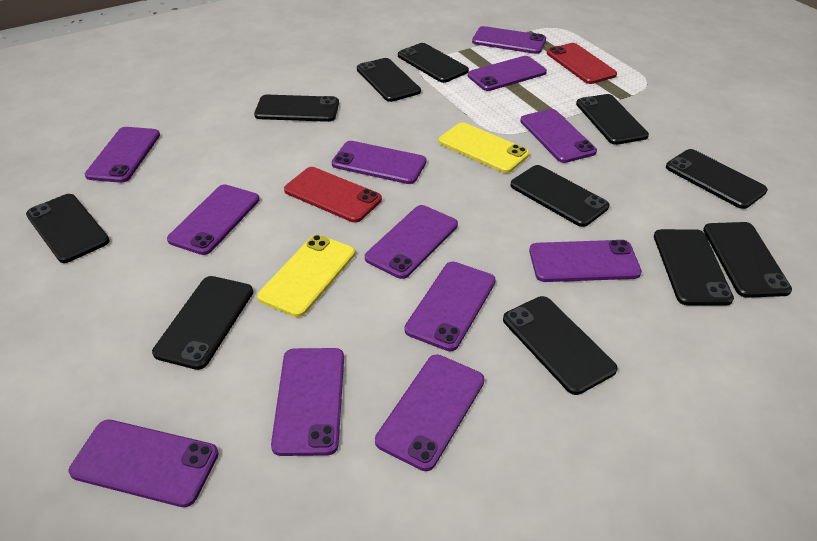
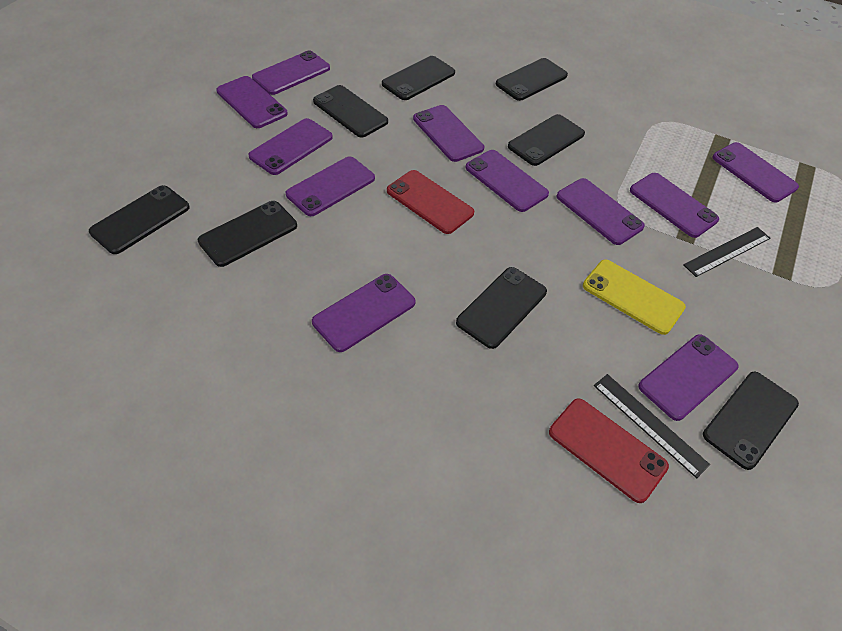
black phone: 11 -> 8
black ruler: 0 -> 2
purple phone: 12 -> 11
yellow phone: 2 -> 1

